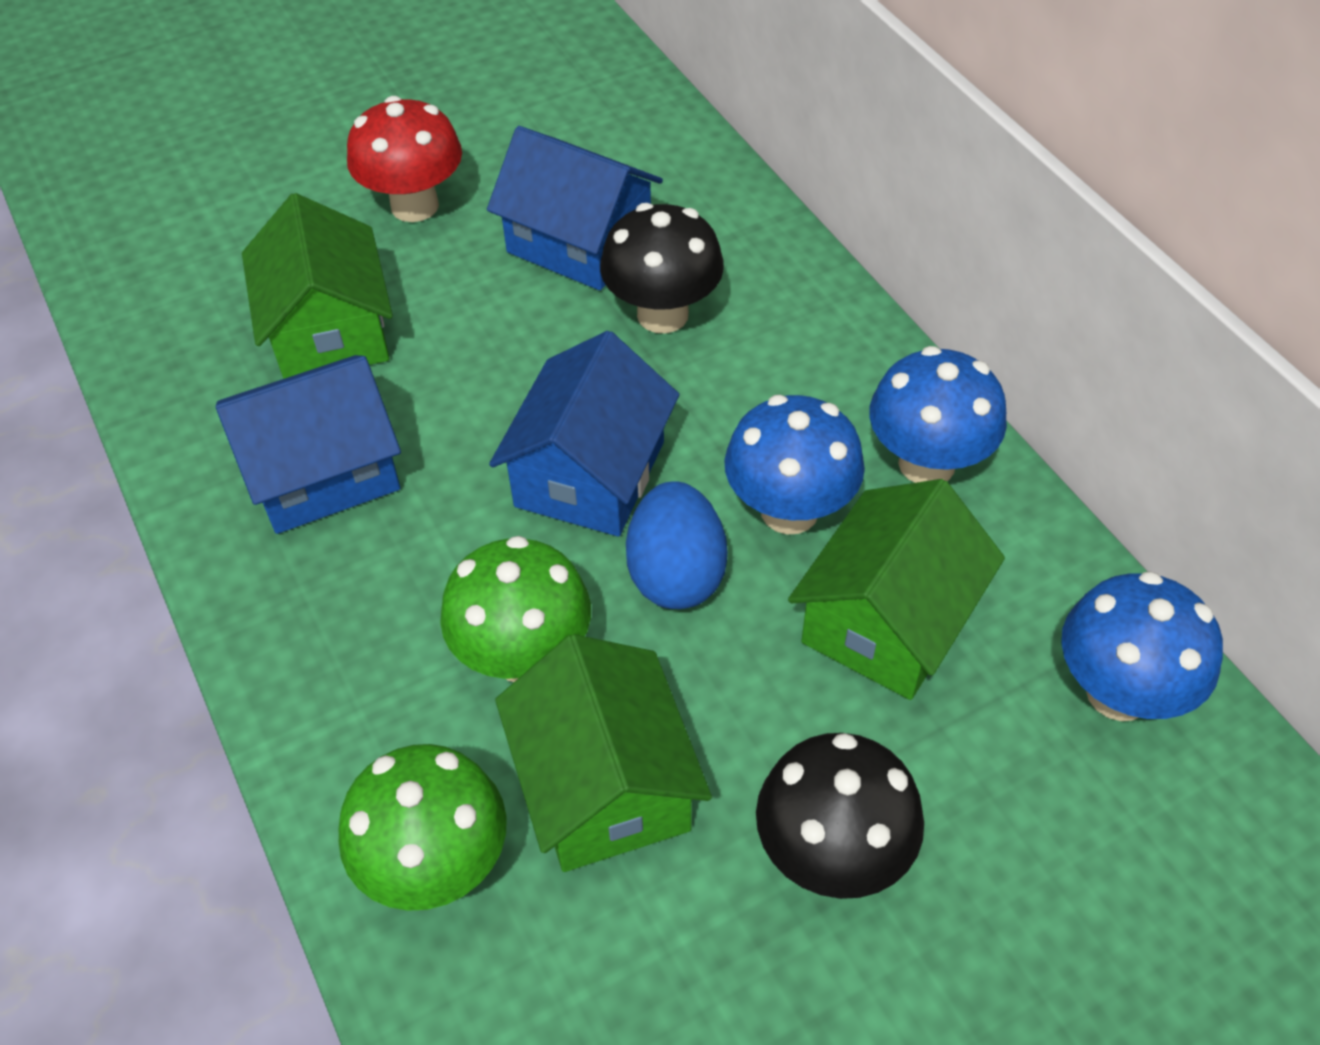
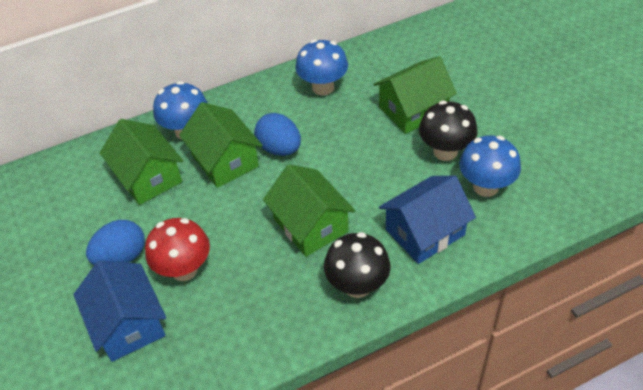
blue egg: 1 -> 2
blue house: 3 -> 2
green house: 3 -> 4
green mushroom: 2 -> 0

